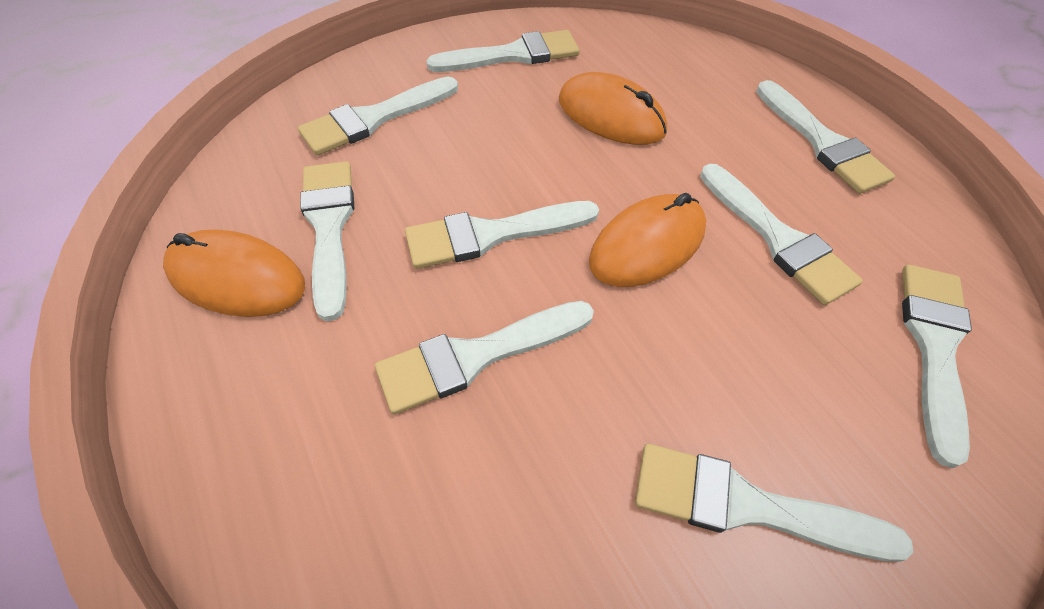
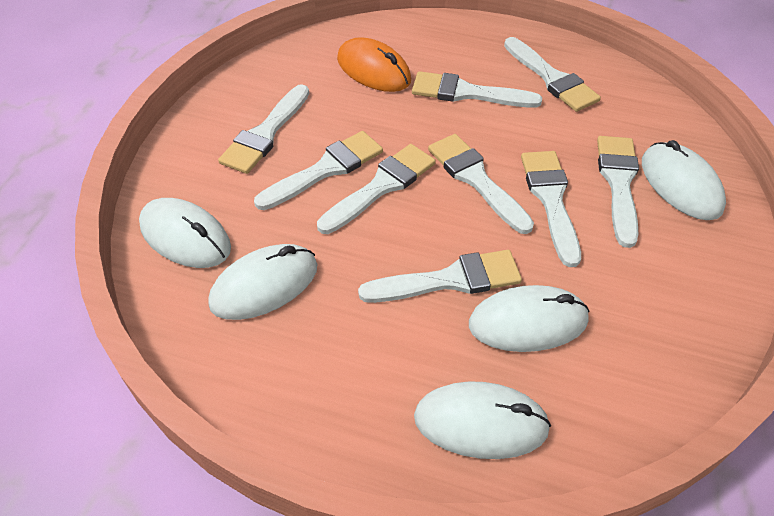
orange mouse: 3 -> 1
white mouse: 0 -> 5

